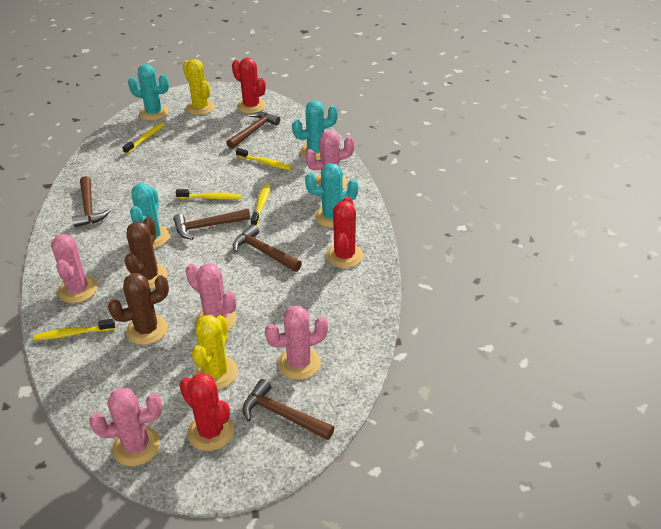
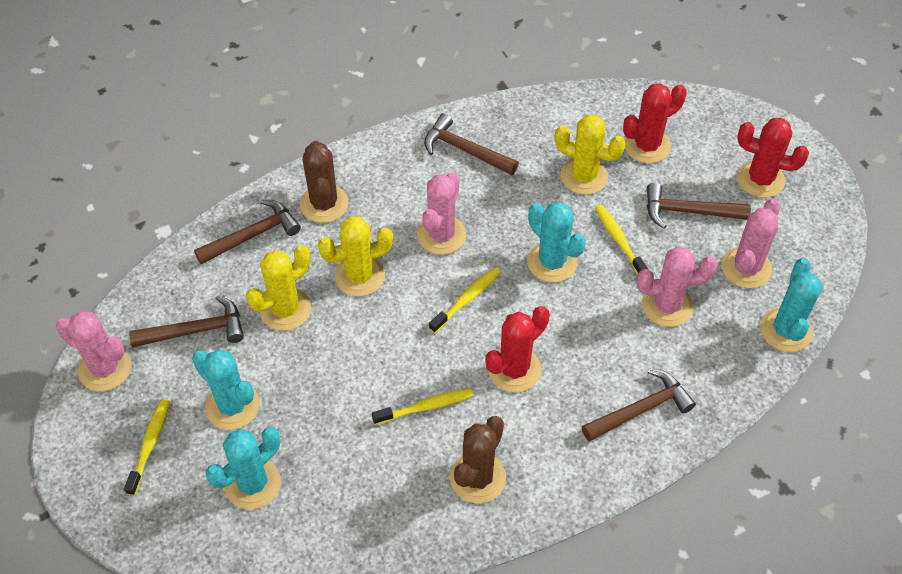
pink cactus: 5 -> 4
yellow cactus: 2 -> 3
yellow toothbrush: 5 -> 4

